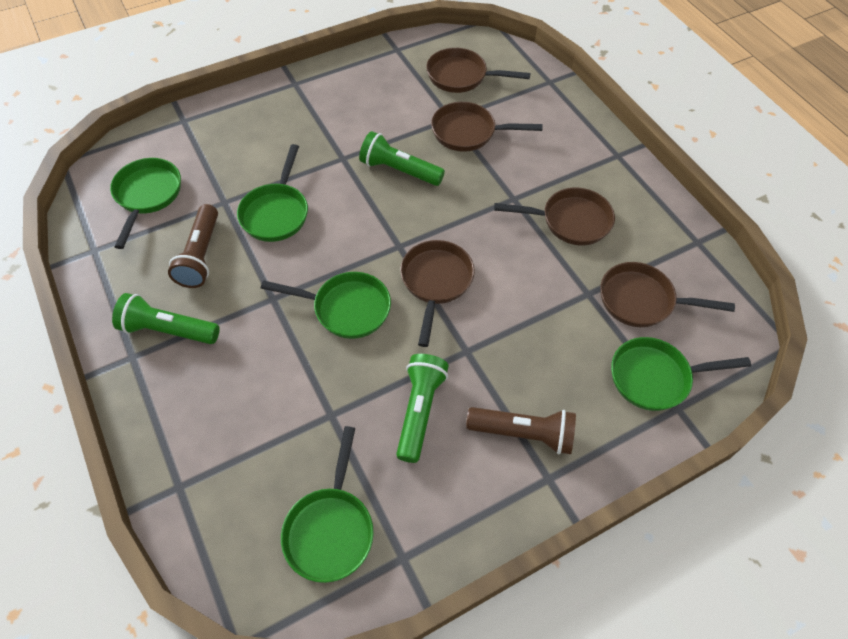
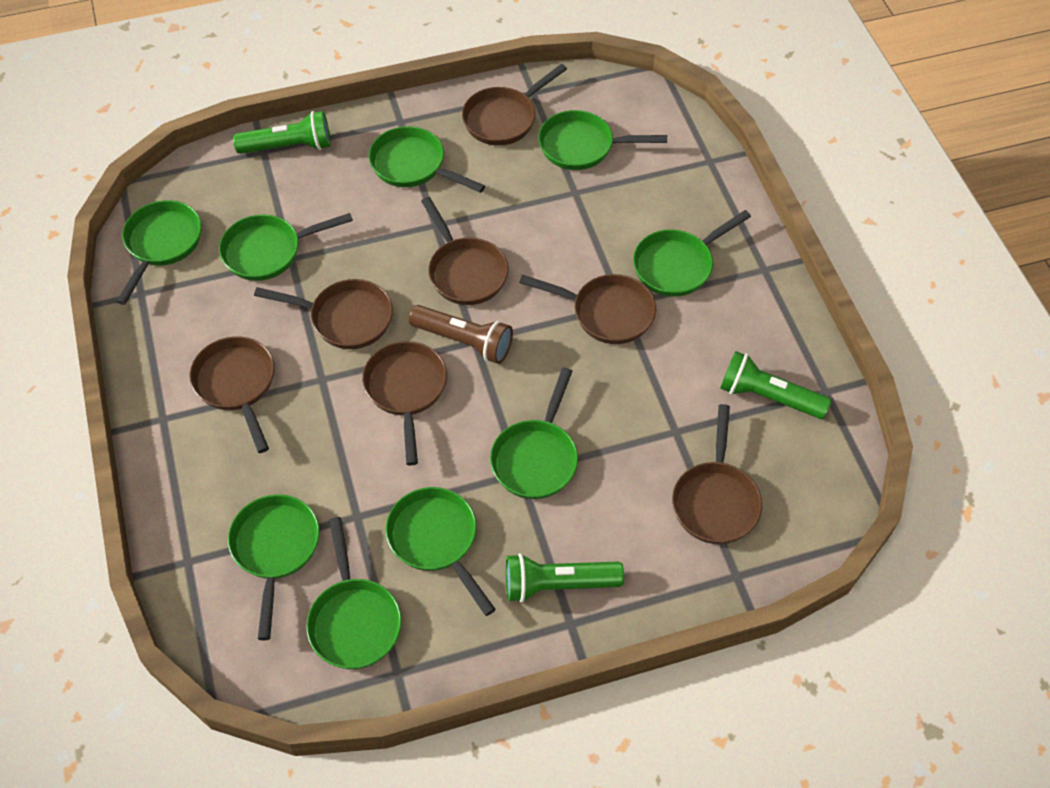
brown flashlight: 2 -> 1
brown pan: 5 -> 7
green pan: 5 -> 9

